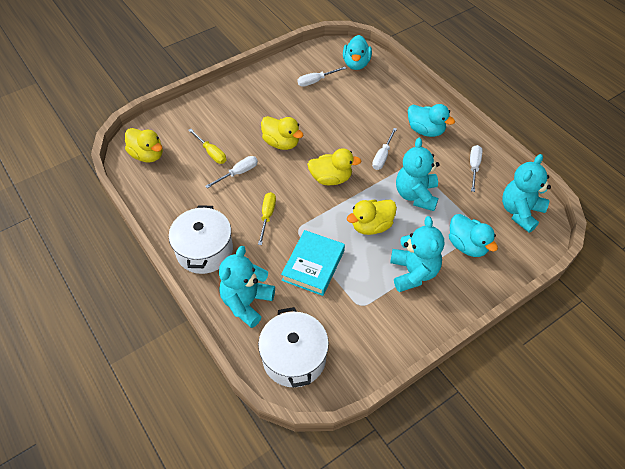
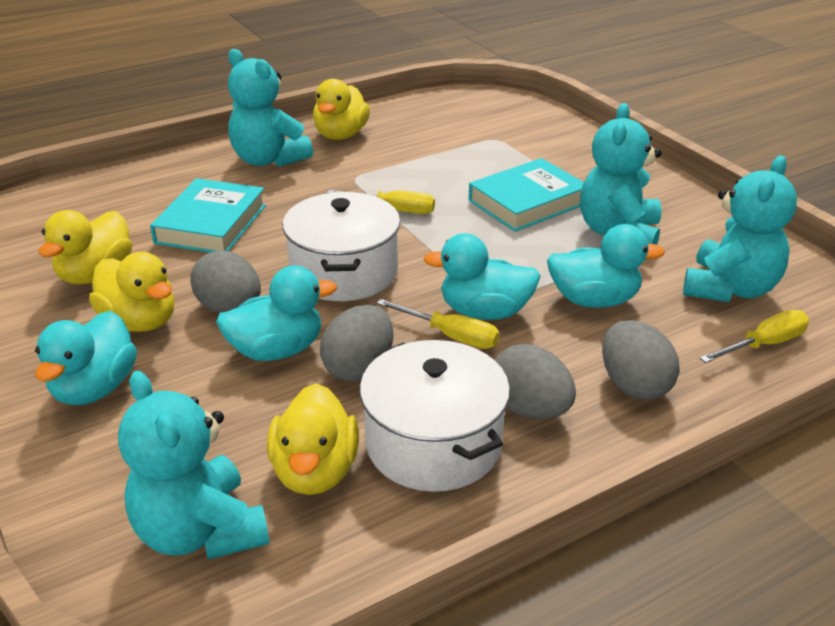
grey egg: 0 -> 4
turquoise book: 1 -> 2
turquoise duck: 3 -> 4
white screwdriver: 4 -> 0
yellow screwdriver: 2 -> 3

